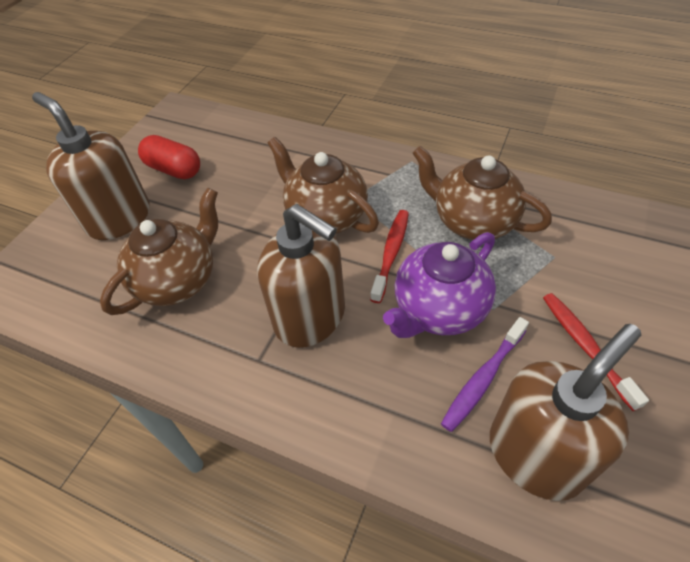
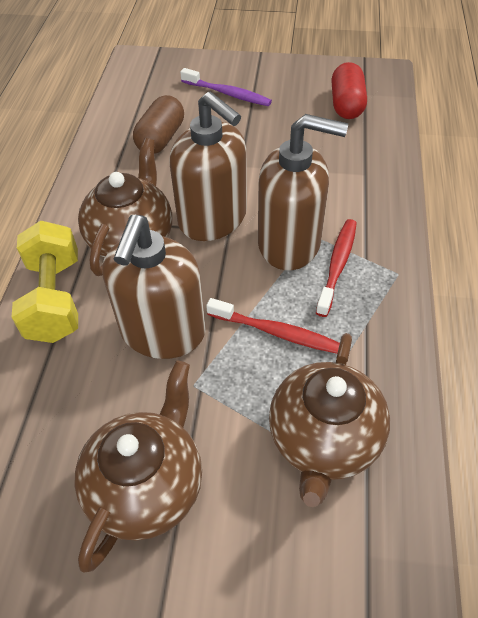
brown capsule: 0 -> 1
purple teapot: 1 -> 0
yellow dumbbell: 0 -> 1

